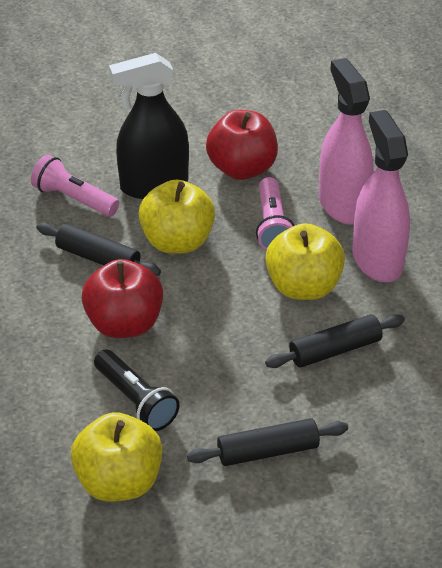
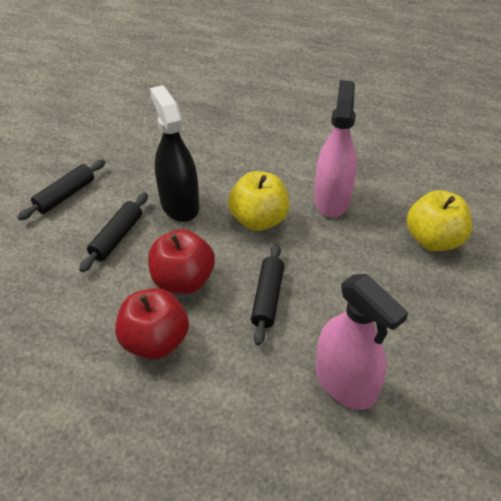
black flashlight: 1 -> 0
pink flashlight: 2 -> 0
yellow apple: 3 -> 2

